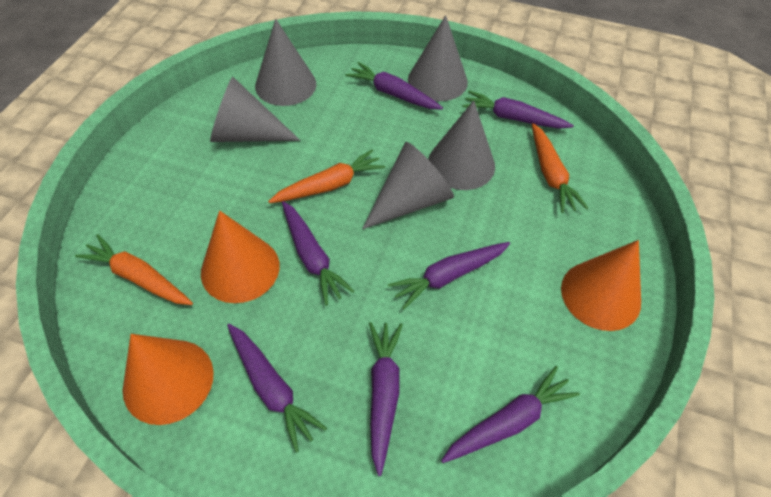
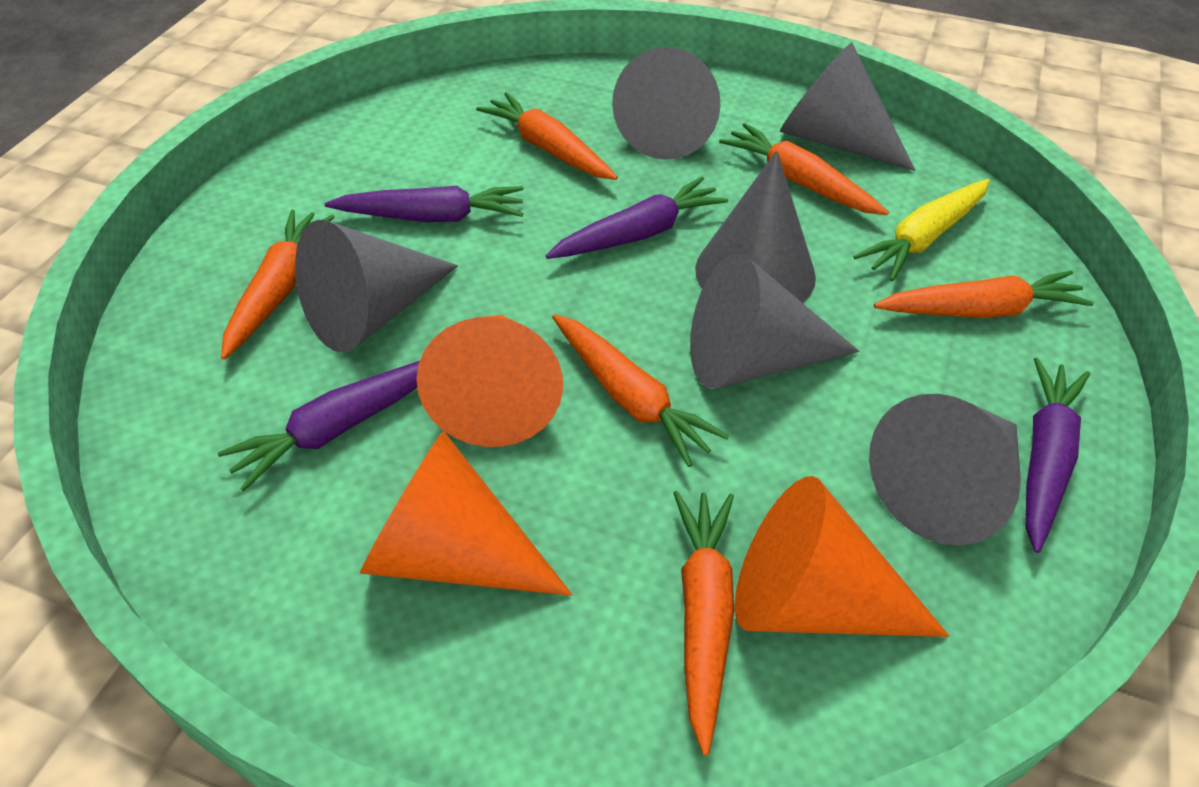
grey cone: 5 -> 6
orange carrot: 3 -> 6
purple carrot: 7 -> 4
yellow carrot: 0 -> 1

